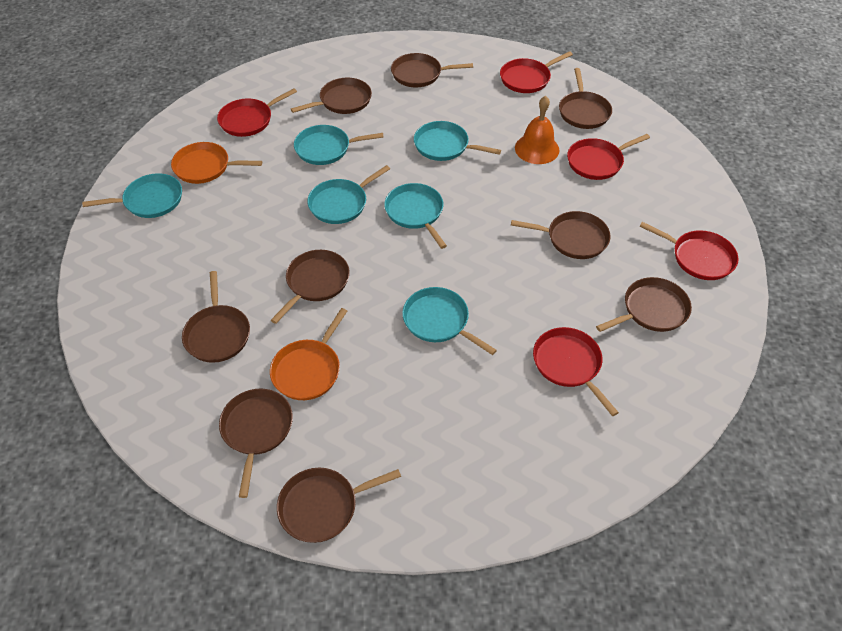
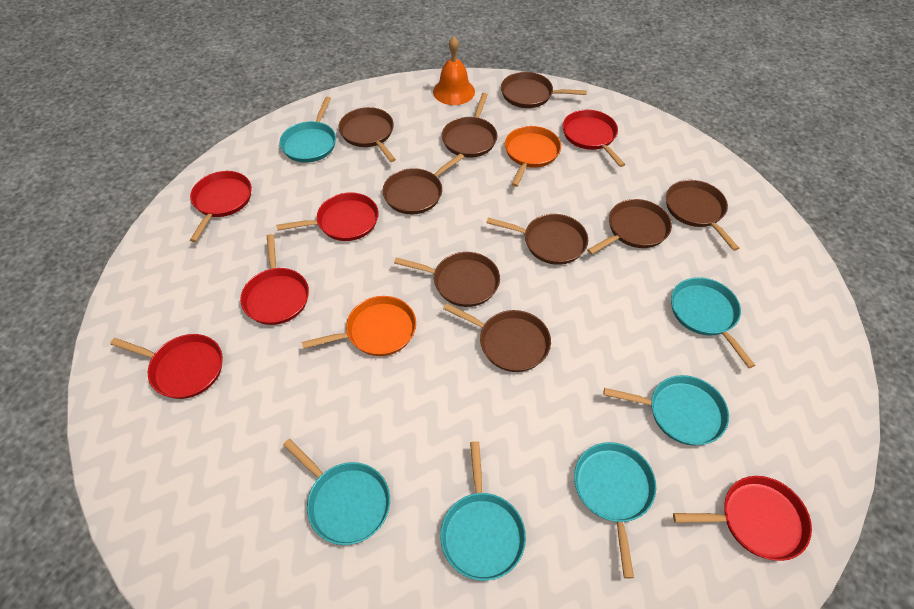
red pan: 5 -> 6

